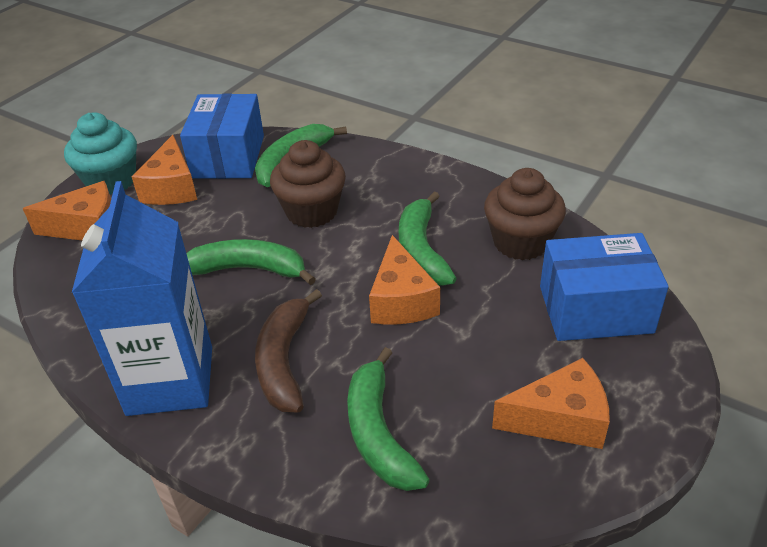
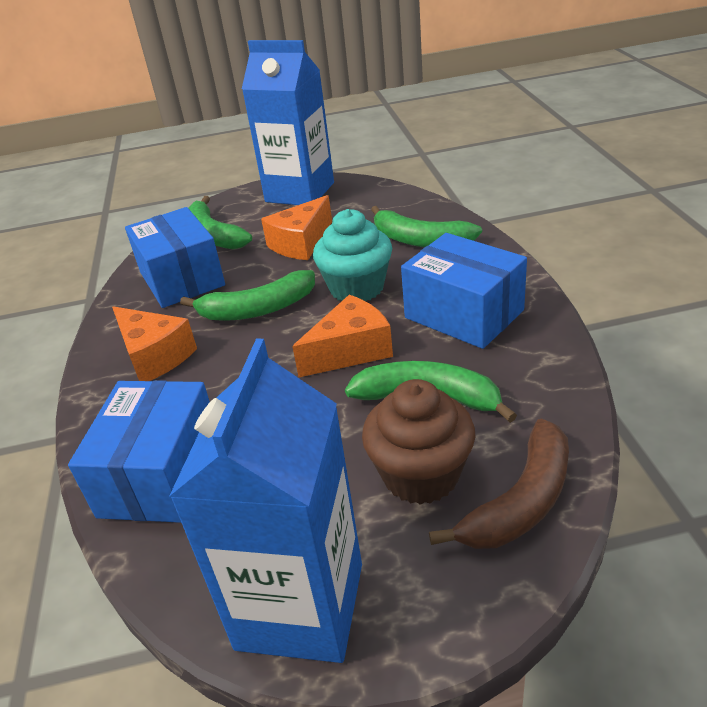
blue box: 2 -> 3
blue carton: 1 -> 2
brown cupcake: 2 -> 1
orange cheese: 4 -> 3

